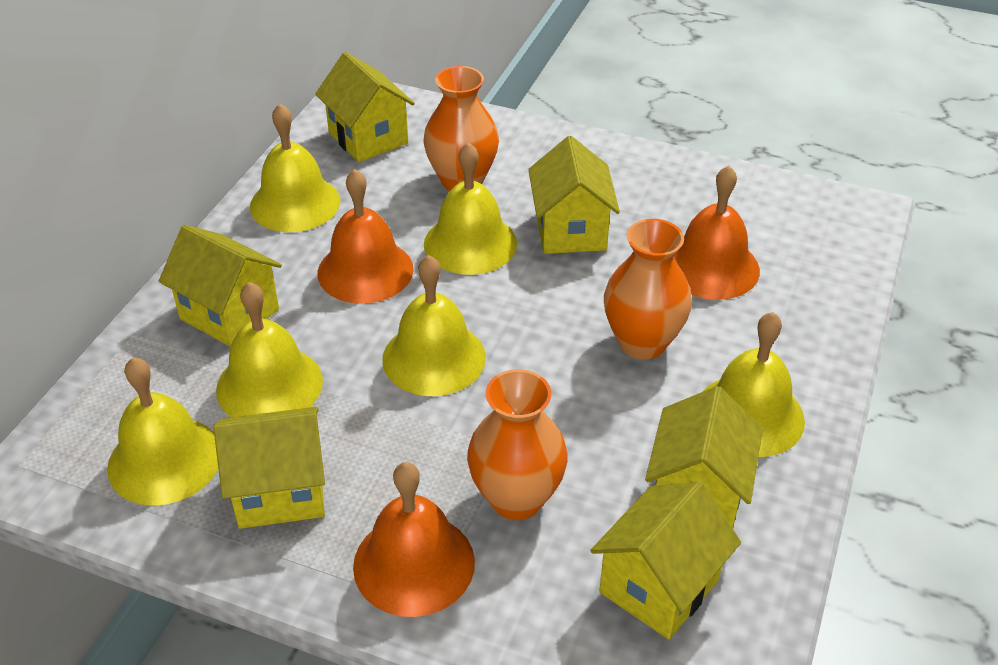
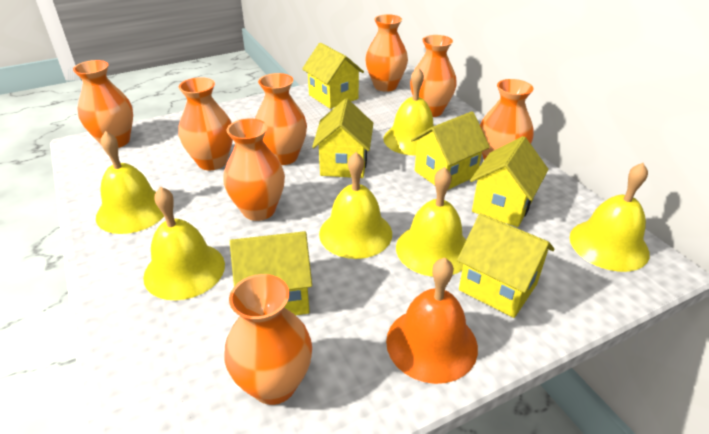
orange bell: 3 -> 1
orange vase: 3 -> 8

